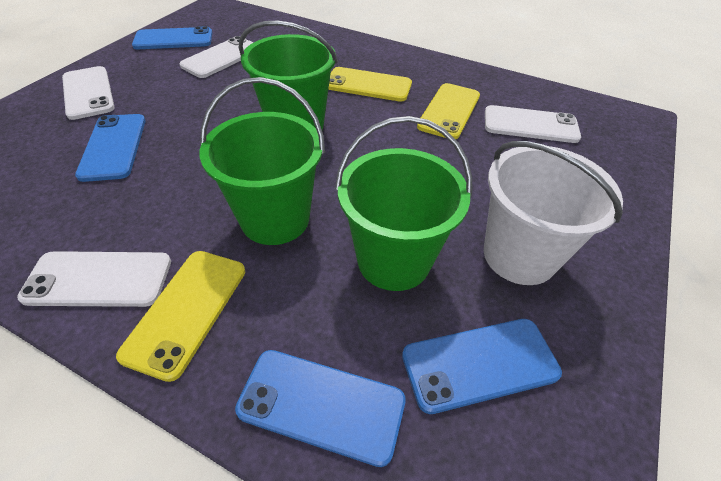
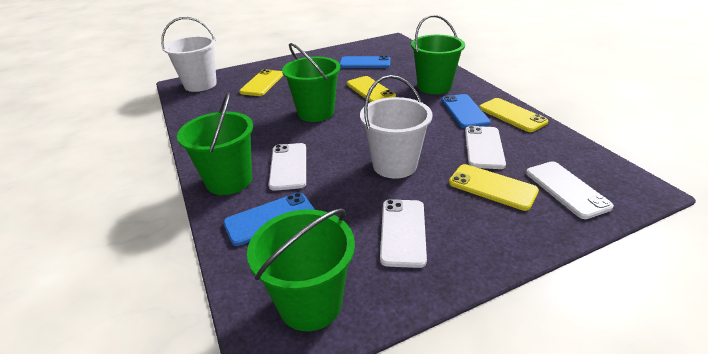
blue phone: 4 -> 3
green bucket: 3 -> 4
white bucket: 1 -> 2
yellow phone: 3 -> 4

